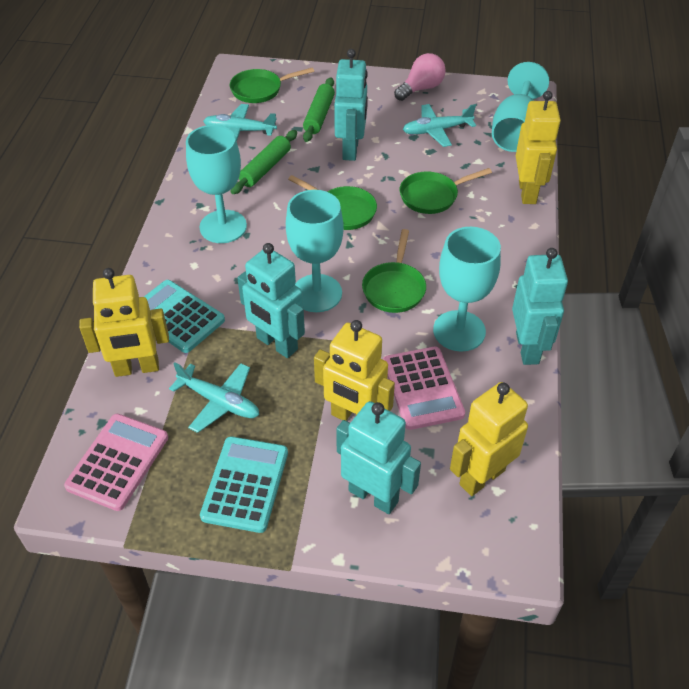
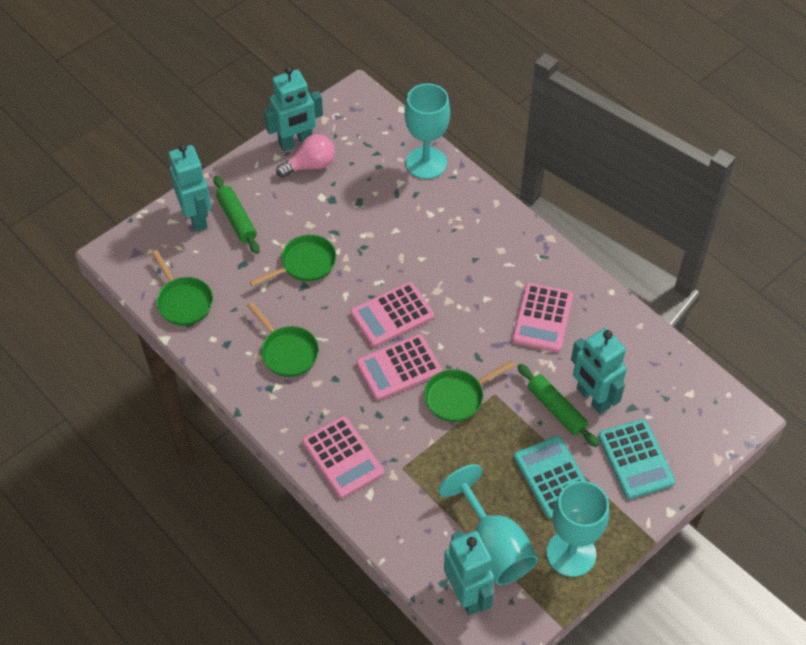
pink calculator: 2 -> 4
turquoise goblet: 4 -> 3
turquoise plane: 3 -> 0
yellow robot: 4 -> 0

